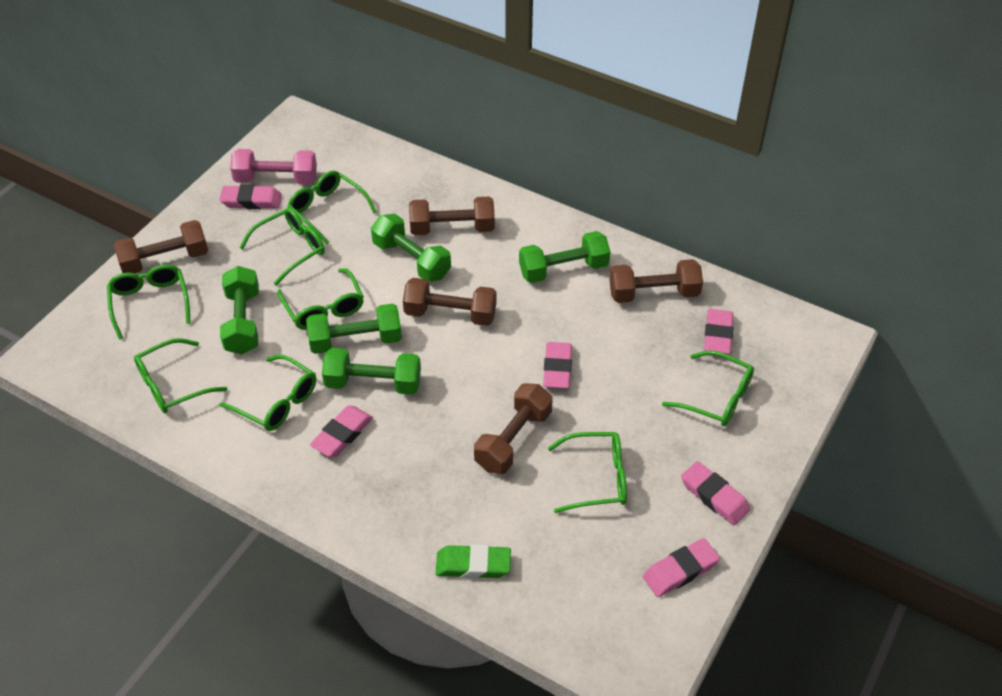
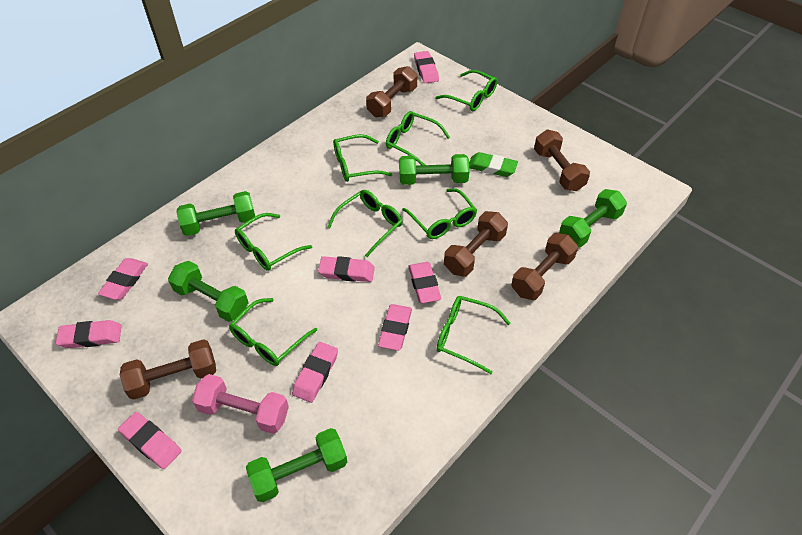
pink eraser: 6 -> 8

